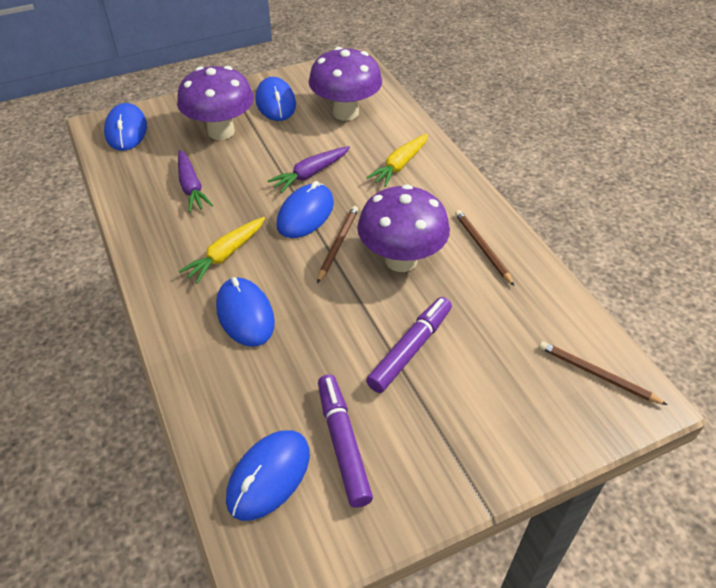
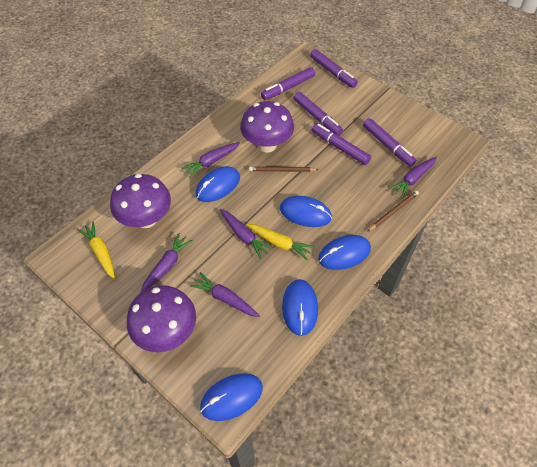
brown pencil: 3 -> 2
purple carrot: 2 -> 5
purple marker: 2 -> 5

